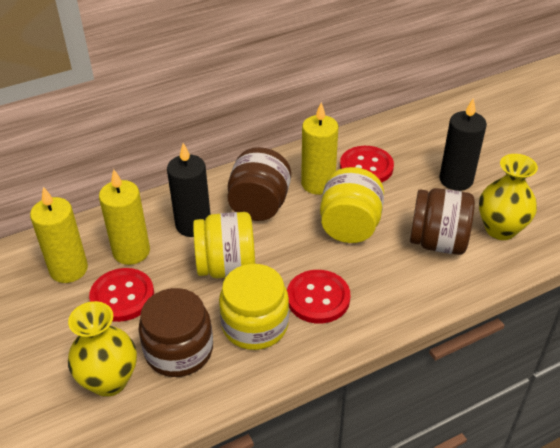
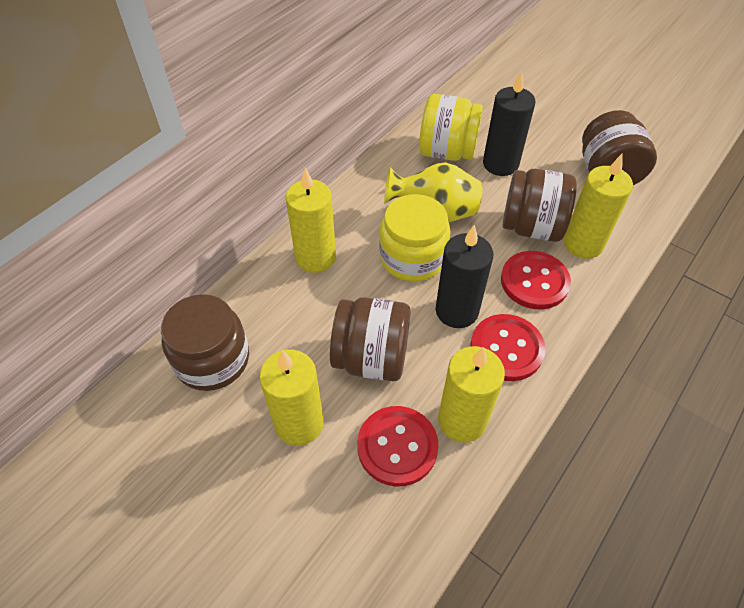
brown jar: 3 -> 4
yellow candle: 3 -> 4
yellow jar: 3 -> 2
yellow vase: 2 -> 1

